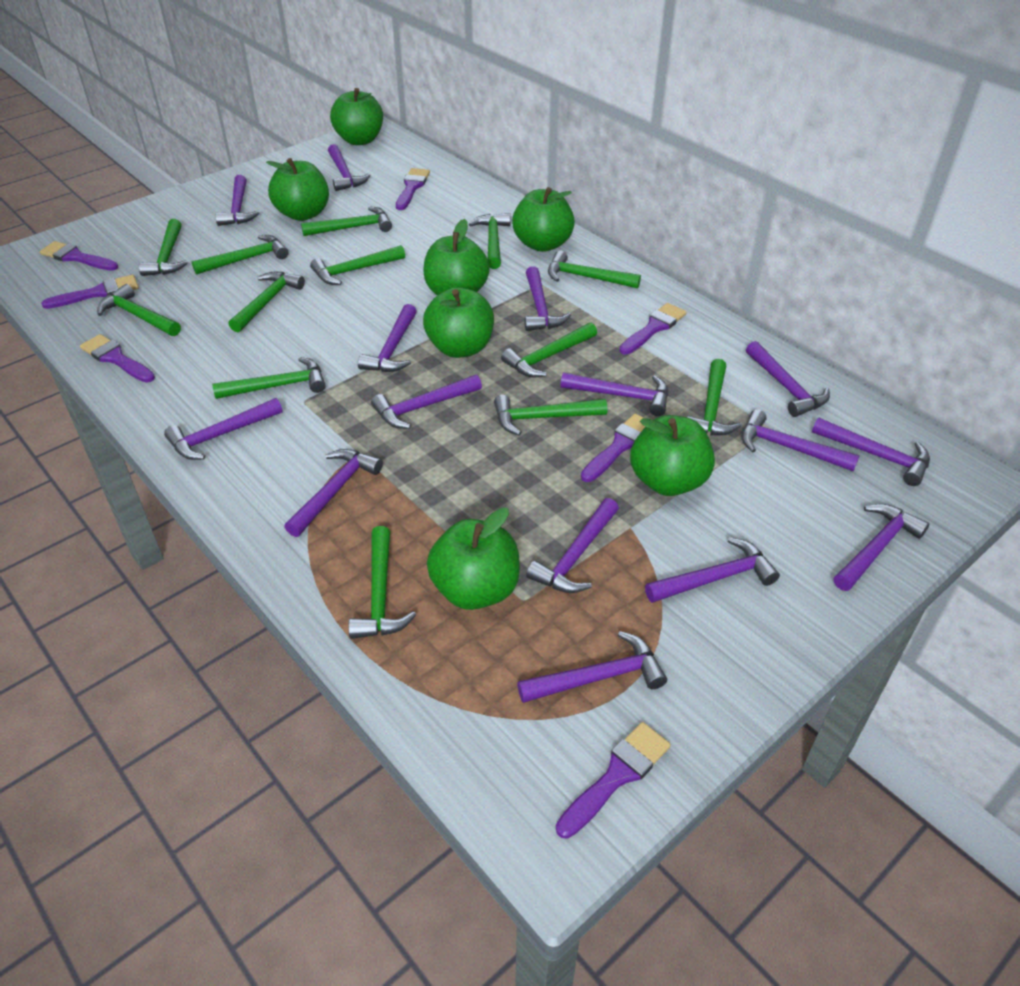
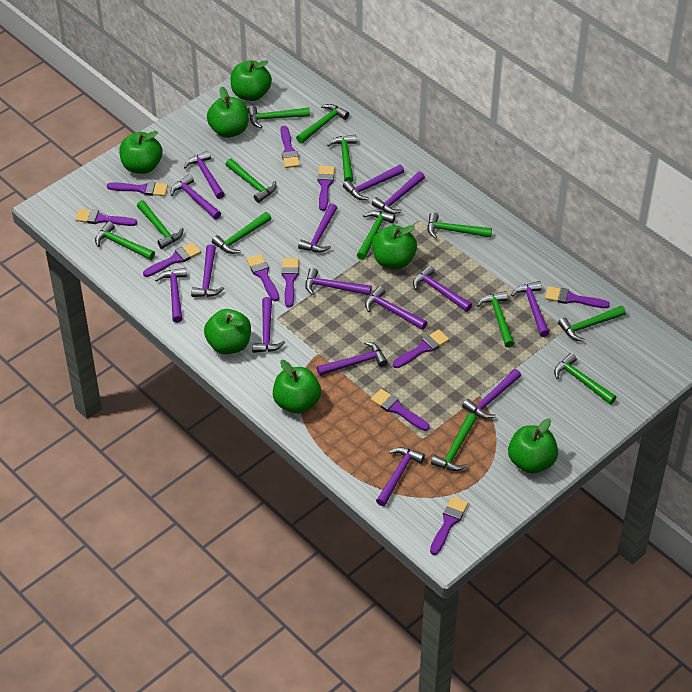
purple brush: 7 -> 11

